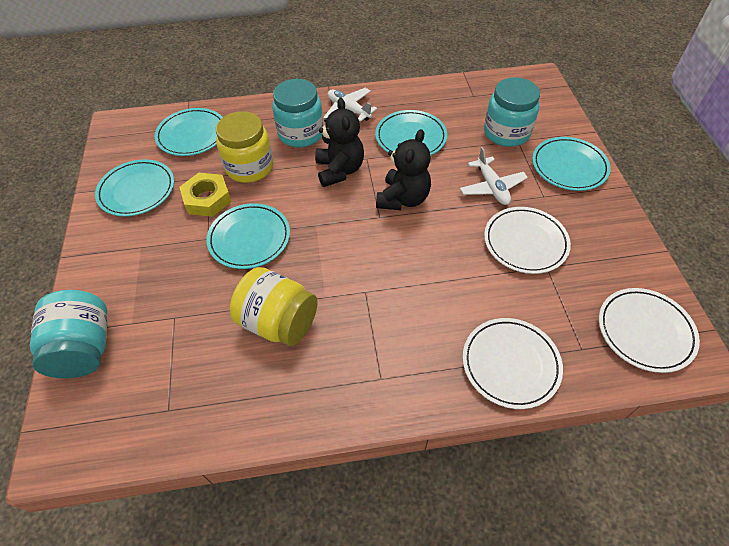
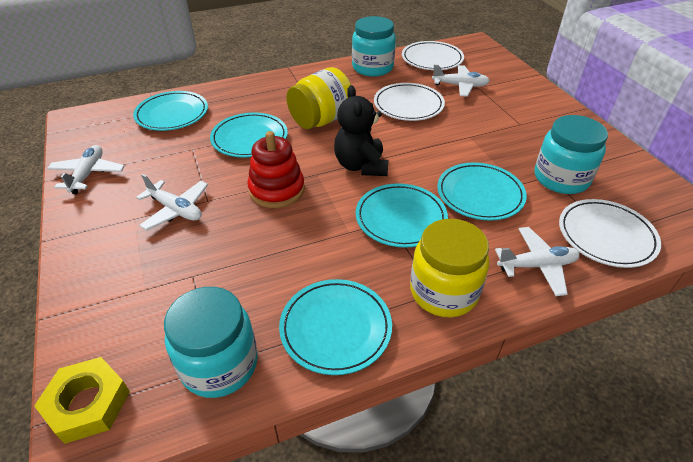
black teddy bear: 2 -> 1
red stacking toy: 0 -> 1
white plane: 2 -> 4

